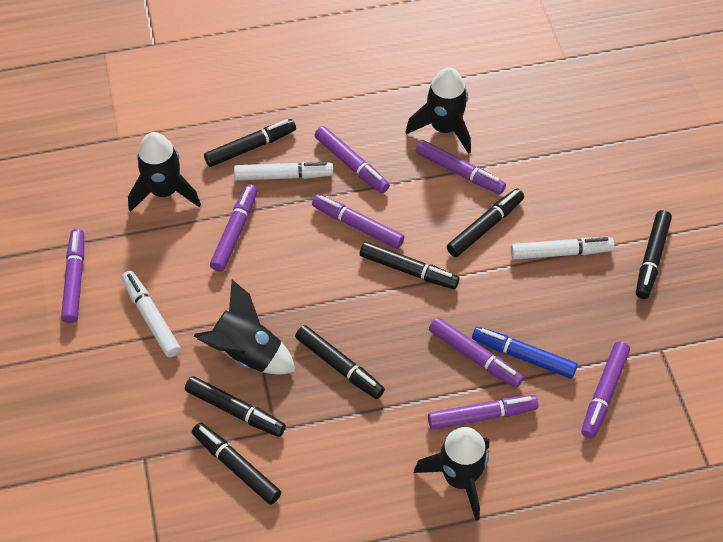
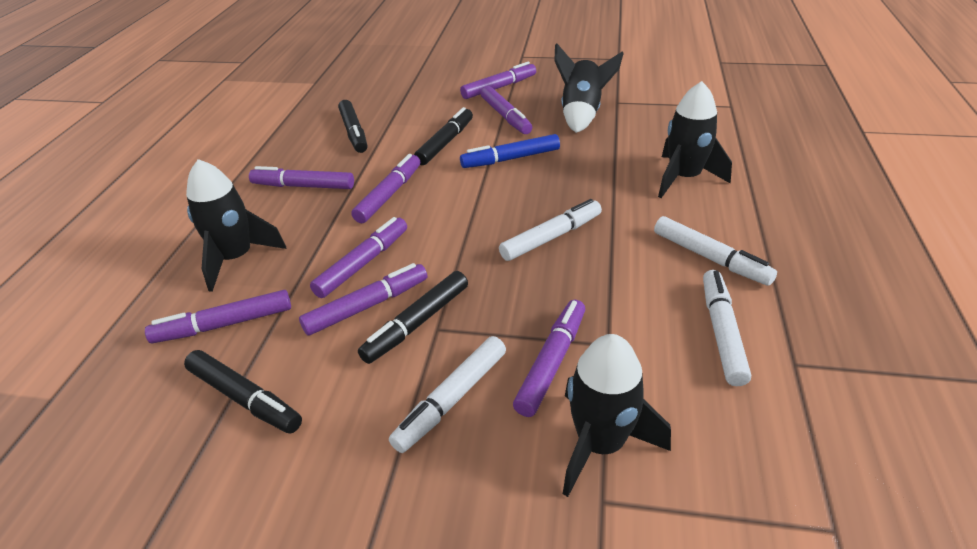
black marker: 7 -> 4
white marker: 3 -> 4

